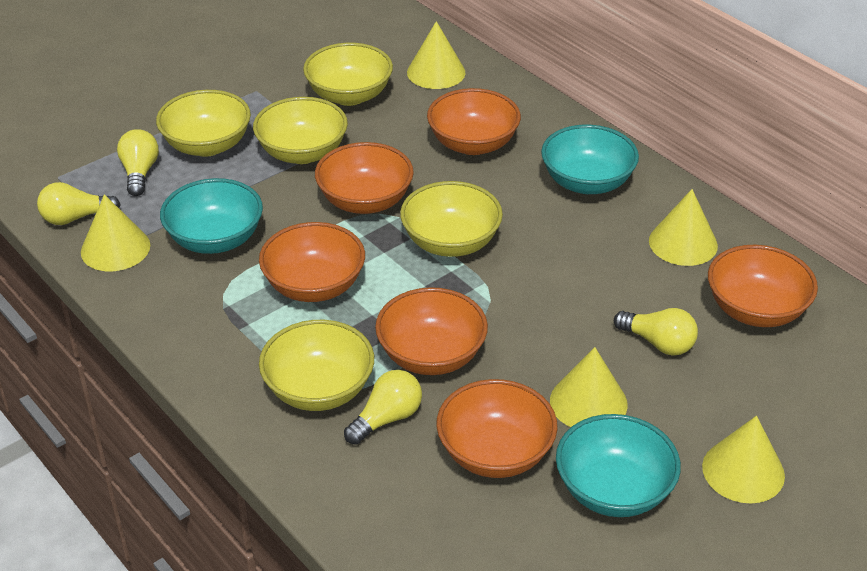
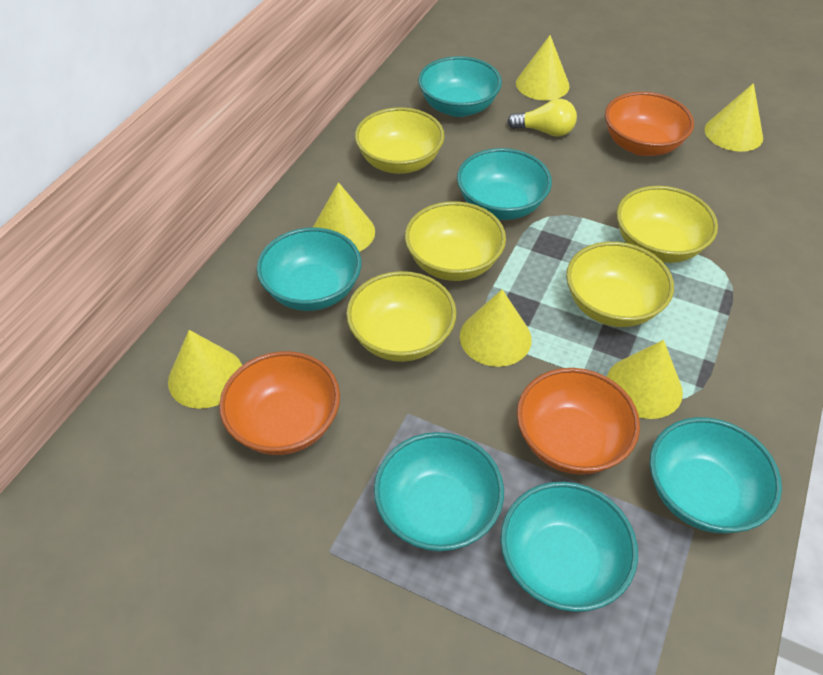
orange bowl: 6 -> 3
turquoise bowl: 3 -> 6
yellow cone: 5 -> 6
yellow light bulb: 4 -> 1

